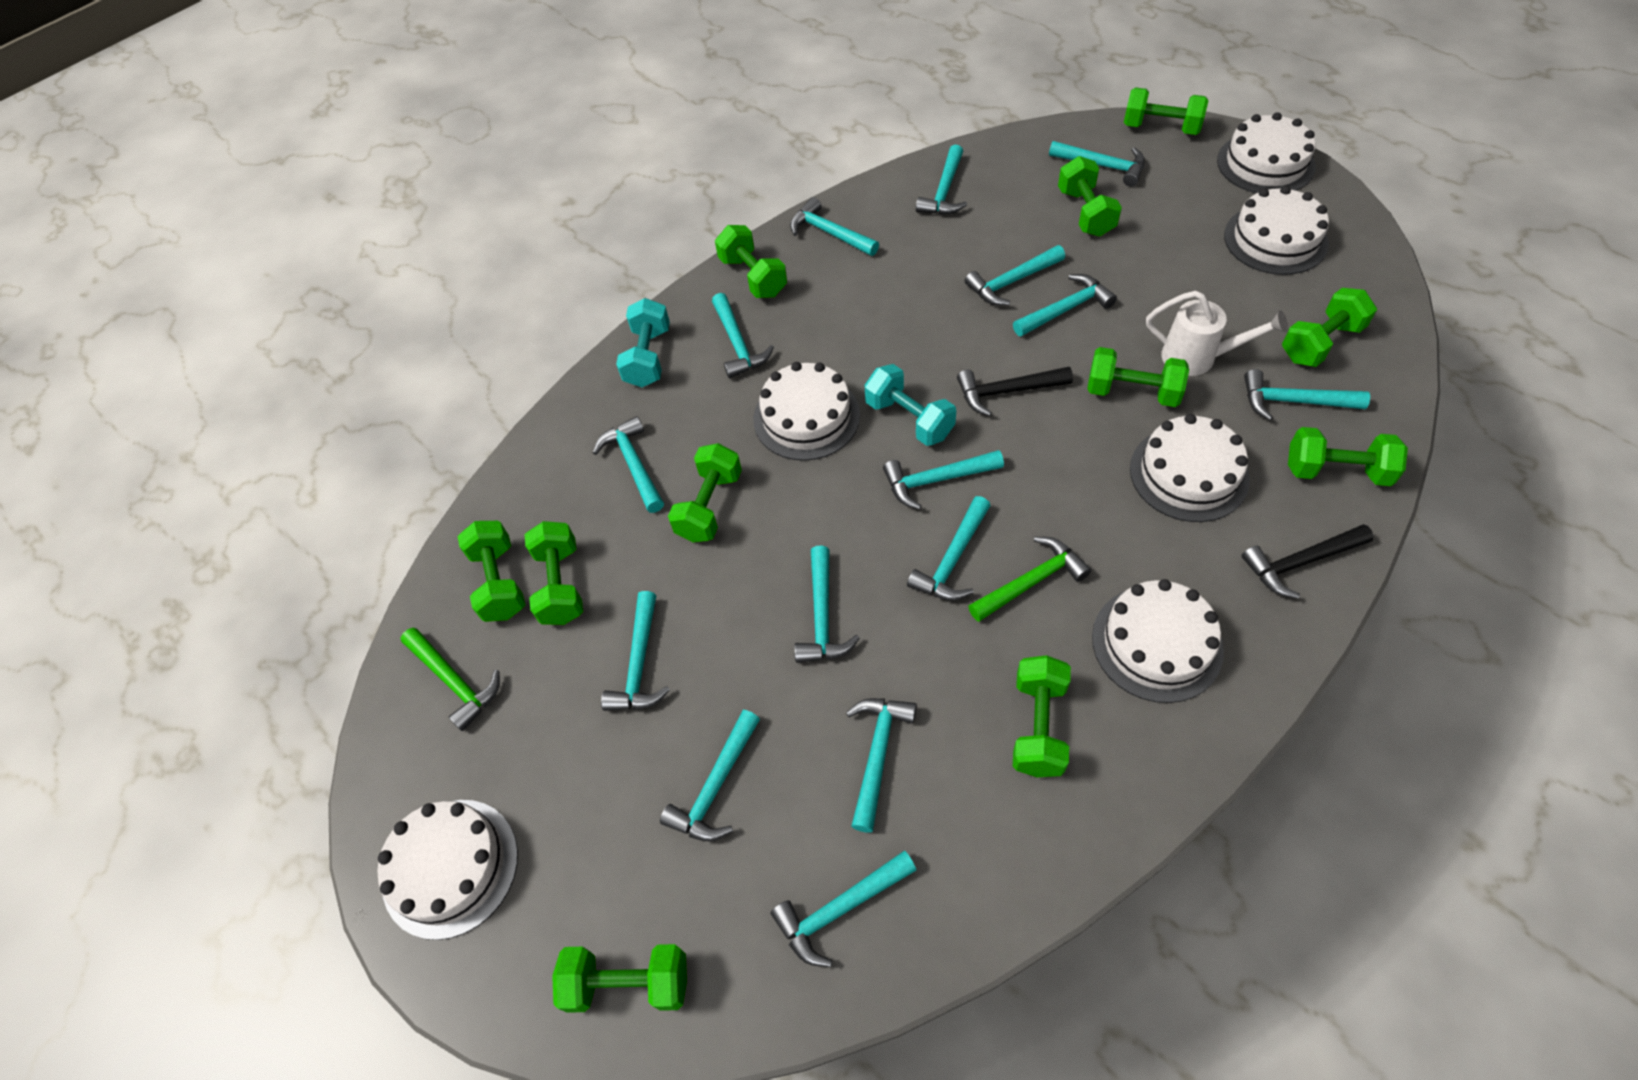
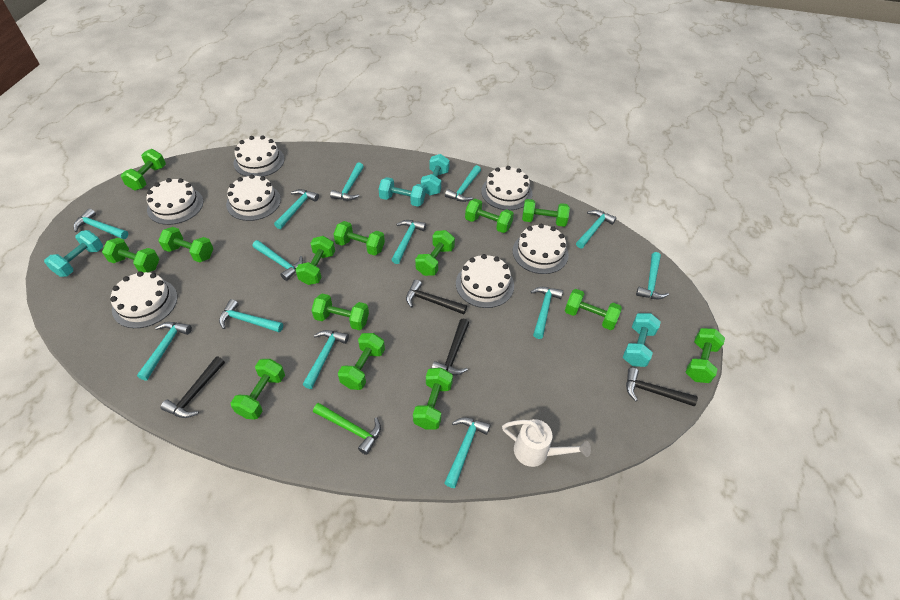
black hammer: 2 -> 4
green dumbbell: 11 -> 14
green hammer: 2 -> 1
turquoise dumbbell: 2 -> 4
turquoise hammer: 15 -> 13
white cake: 6 -> 7

